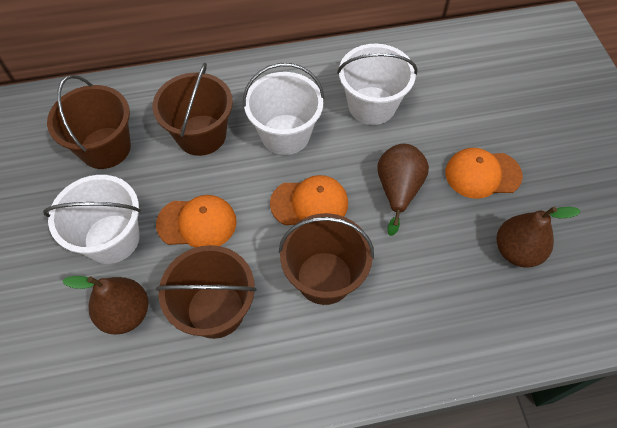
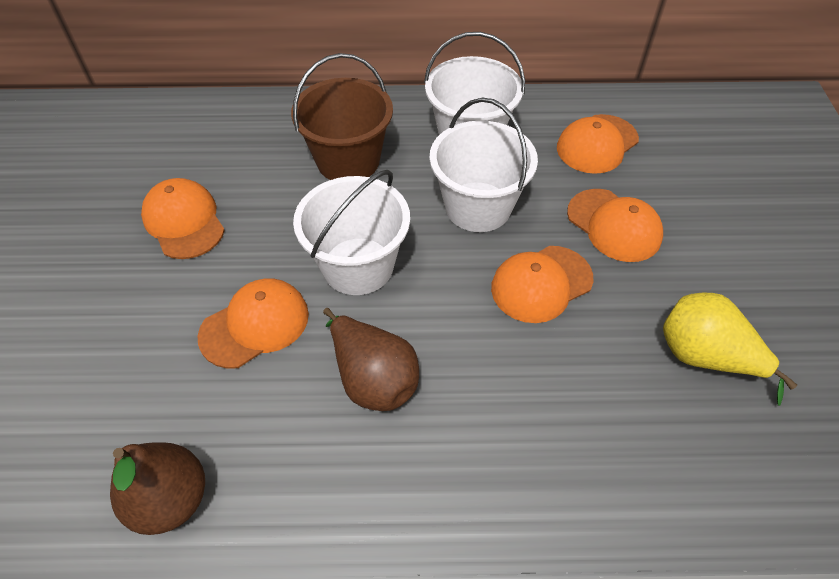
brown bucket: 4 -> 1
brown pear: 3 -> 2
orange cap: 3 -> 5
yellow pear: 0 -> 1

